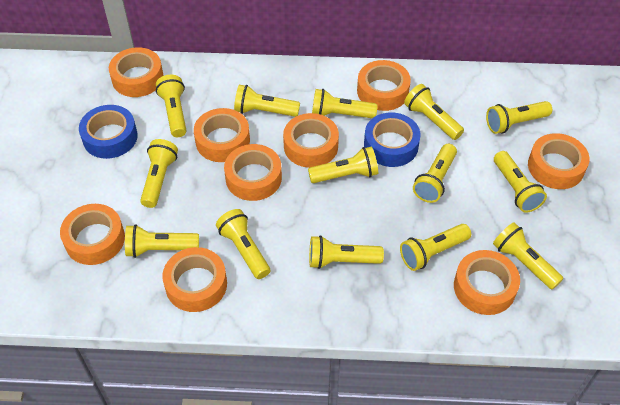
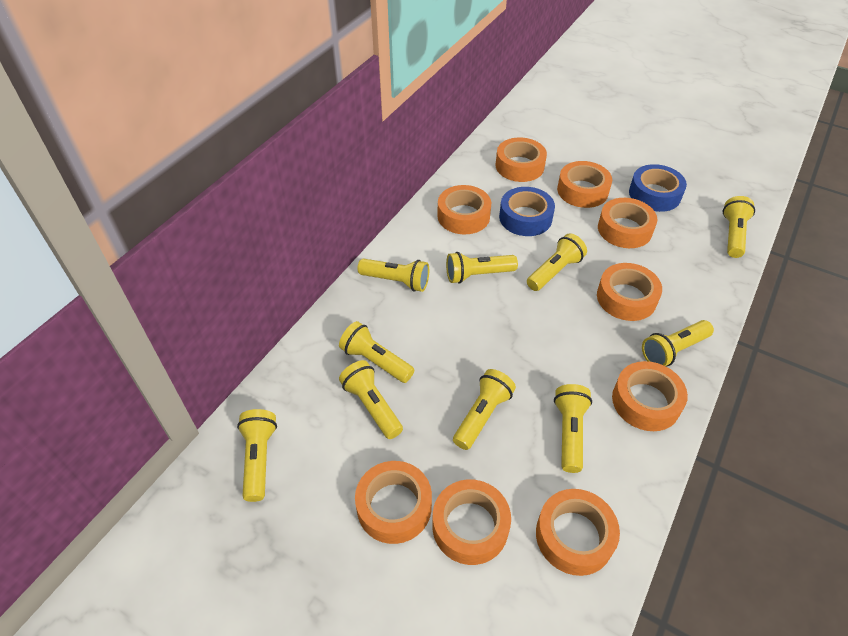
yellow flashlight: 14 -> 10

